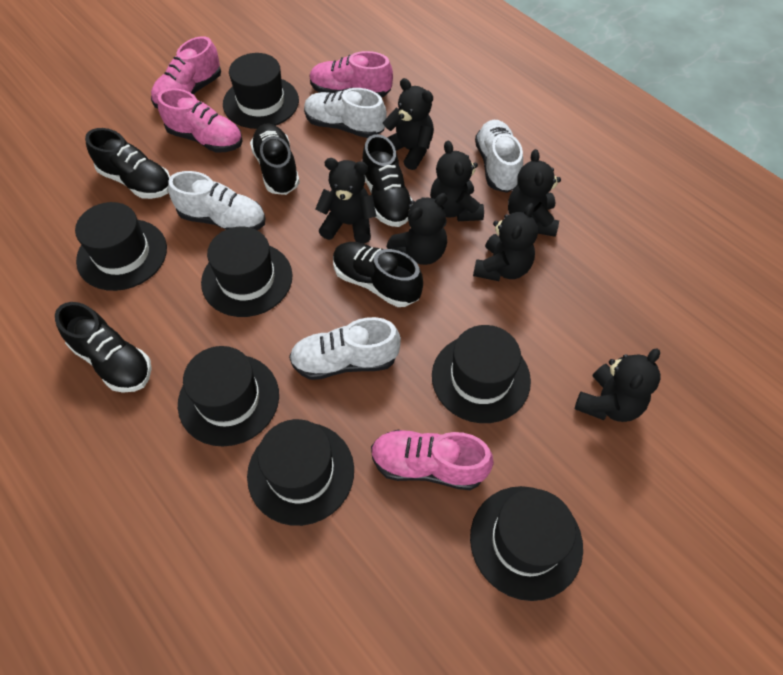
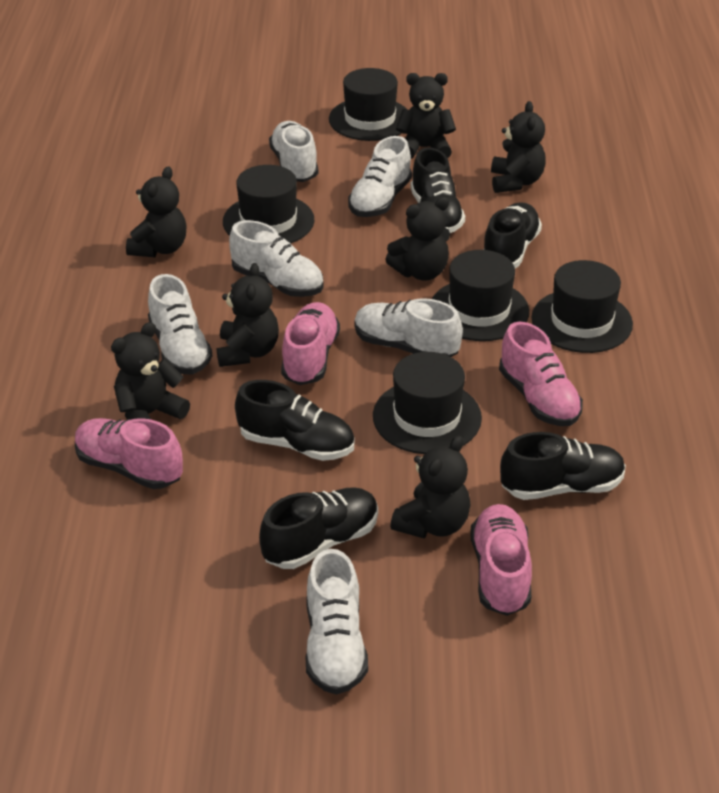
black hat: 7 -> 5
white shoe: 4 -> 6

